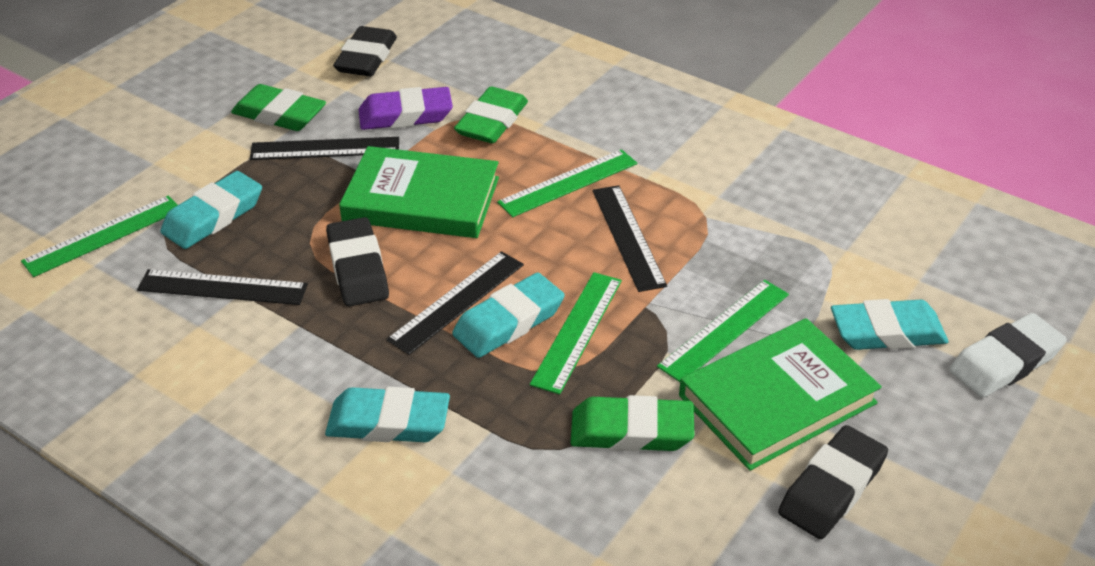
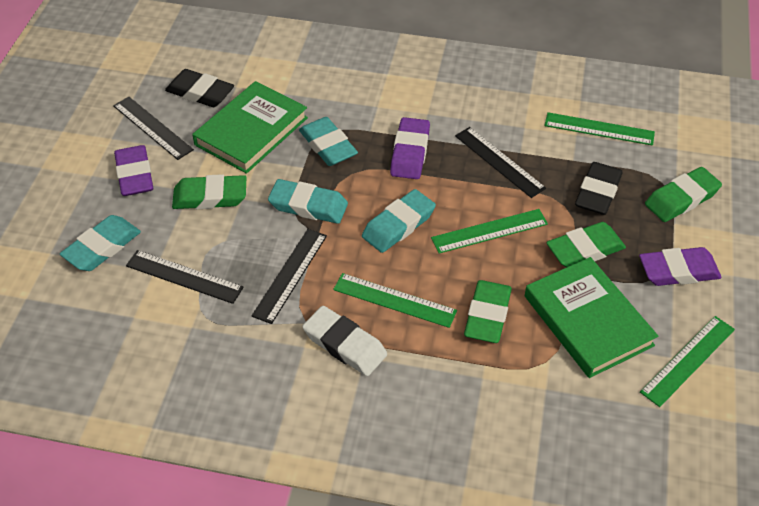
black eraser: 3 -> 2
green eraser: 3 -> 4
purple eraser: 1 -> 3

